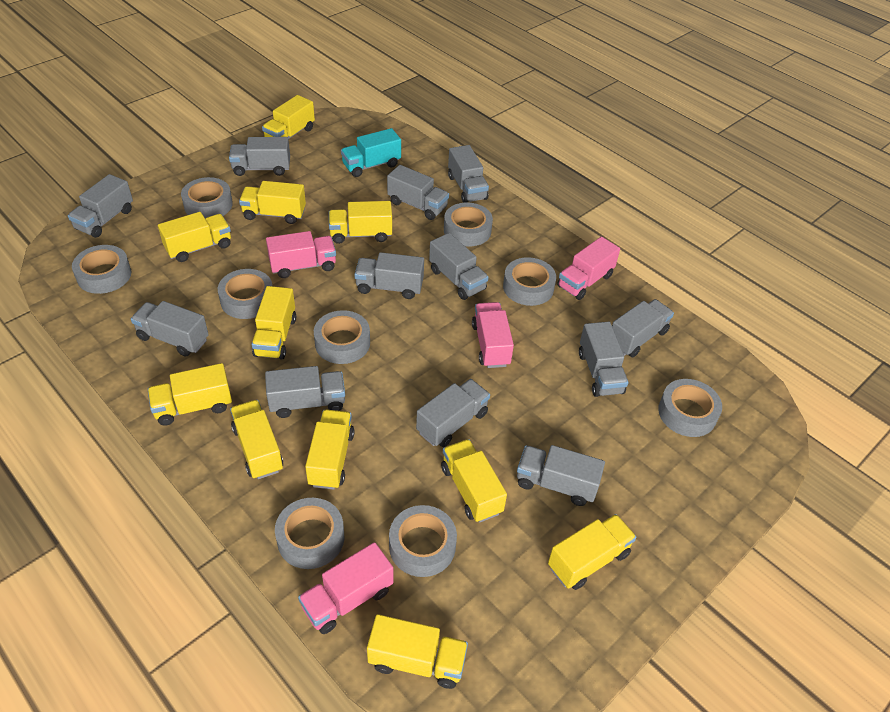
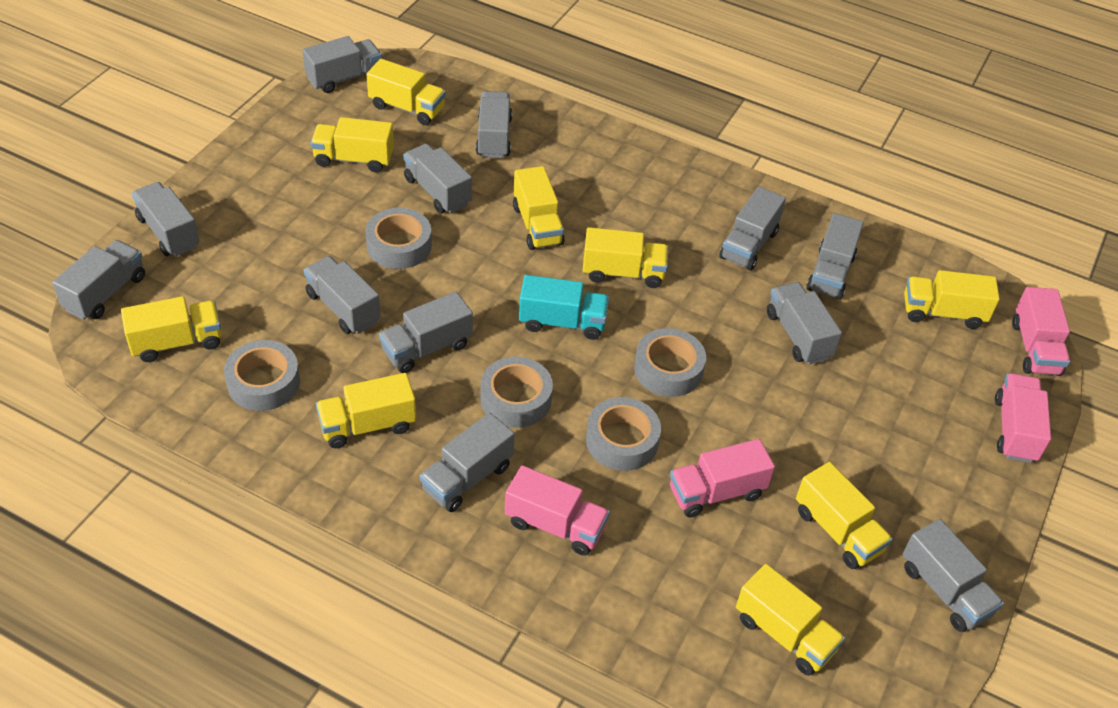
grey tape: 9 -> 5
yellow truck: 11 -> 9

